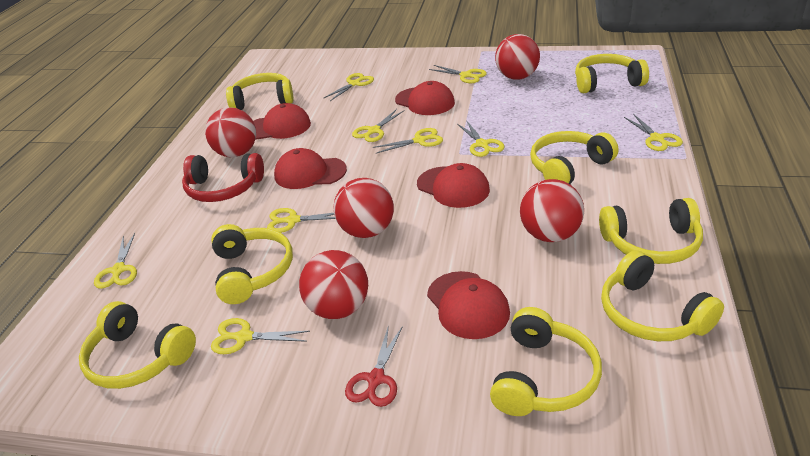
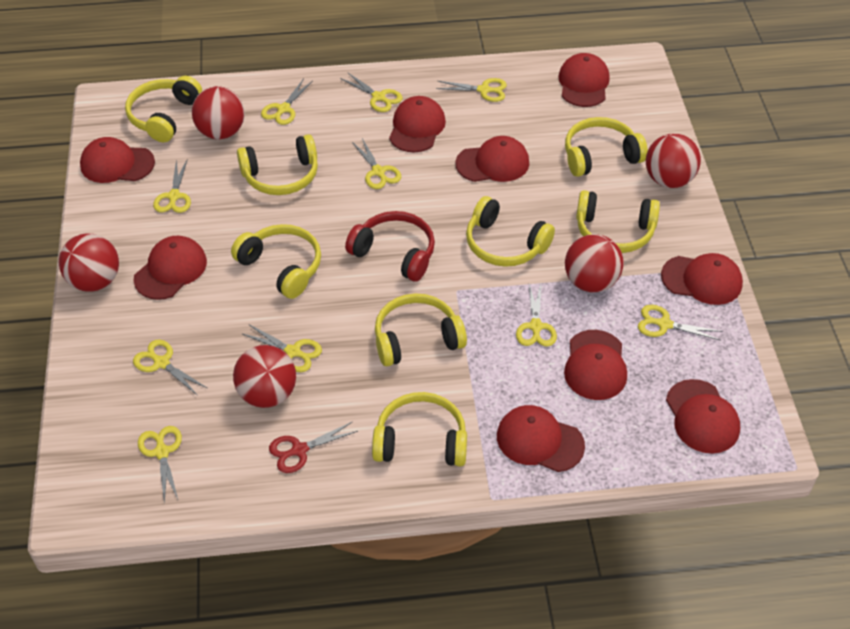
red cap: 5 -> 9
yellow scissors: 9 -> 10

